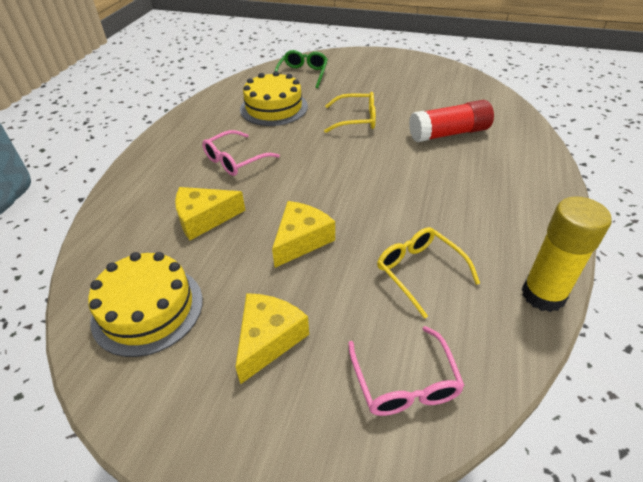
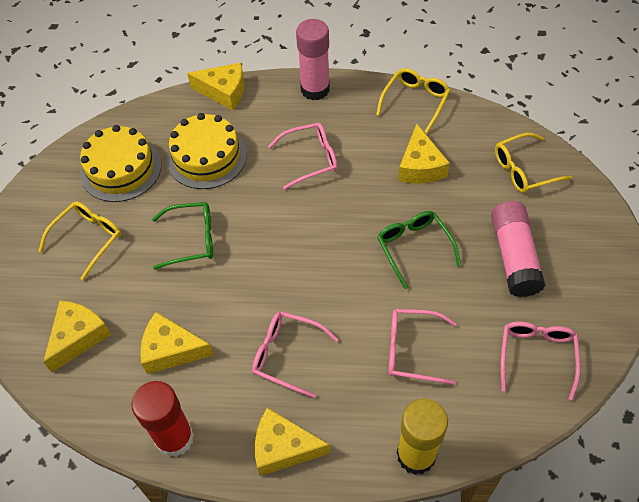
green glasses: 1 -> 2
pink glasses: 2 -> 4
pink glue stick: 0 -> 2
yellow cheese: 3 -> 5
yellow glasses: 2 -> 3

